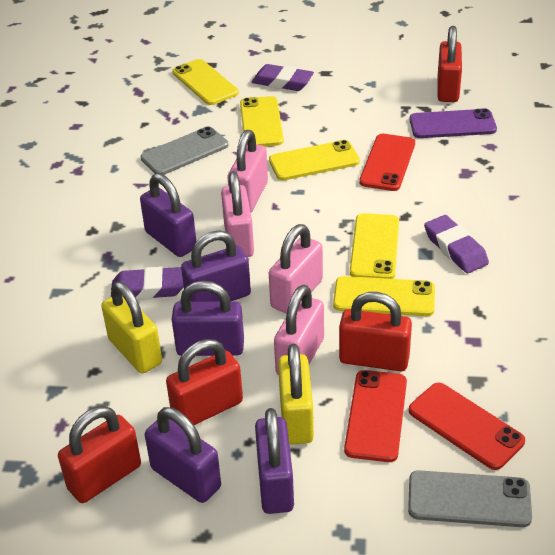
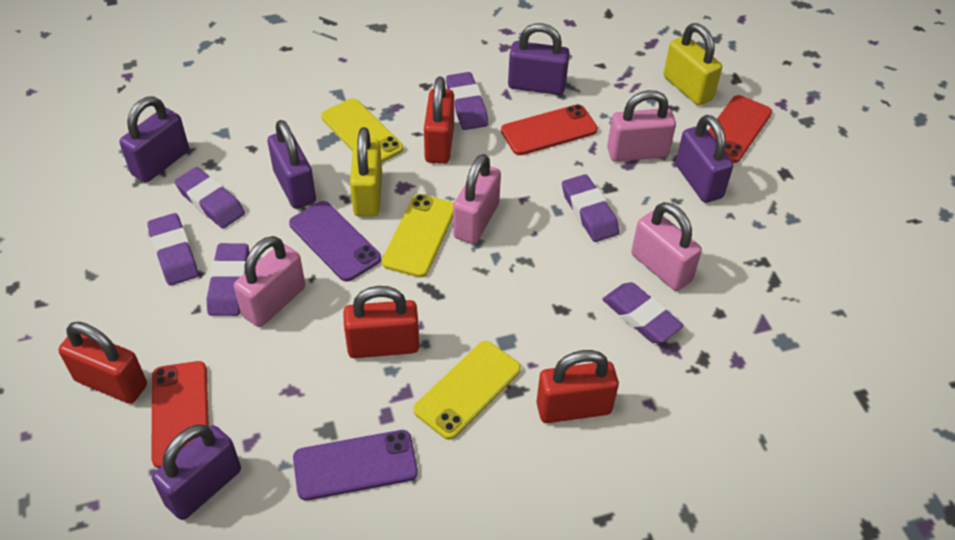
grey phone: 2 -> 0
purple eraser: 3 -> 6
purple phone: 1 -> 2
yellow phone: 5 -> 3

